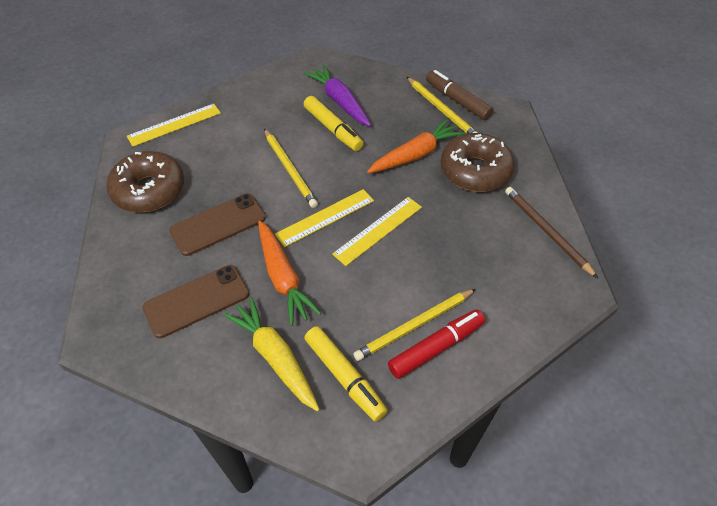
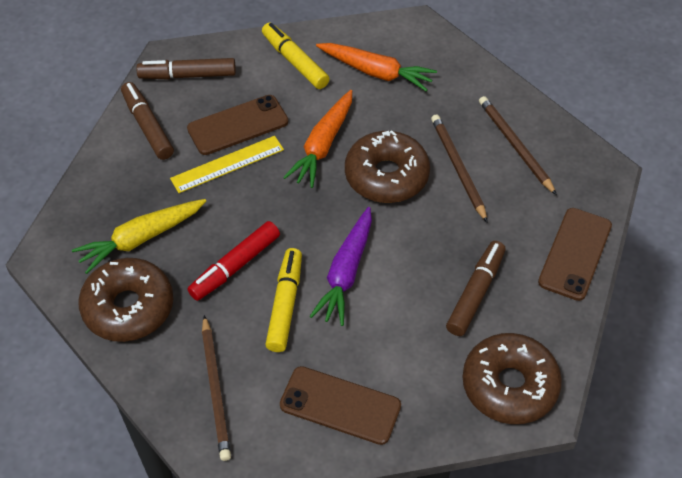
brown donut: 2 -> 3
brown marker: 1 -> 3
brown pencil: 1 -> 3
brown phone: 2 -> 3
yellow pencil: 3 -> 0
yellow ruler: 3 -> 1

